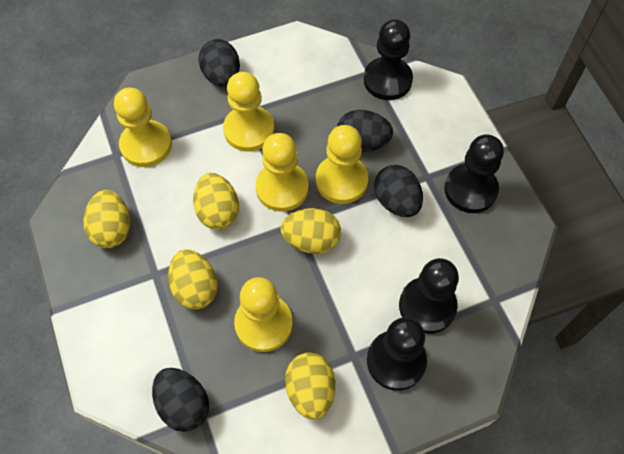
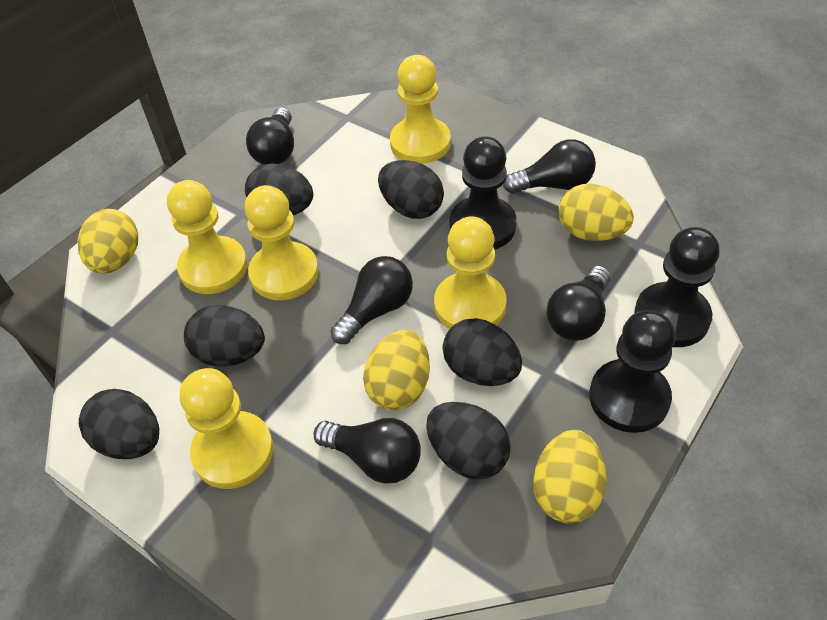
black egg: 4 -> 6
black light bulb: 0 -> 5
black pawn: 4 -> 3
yellow egg: 5 -> 4

